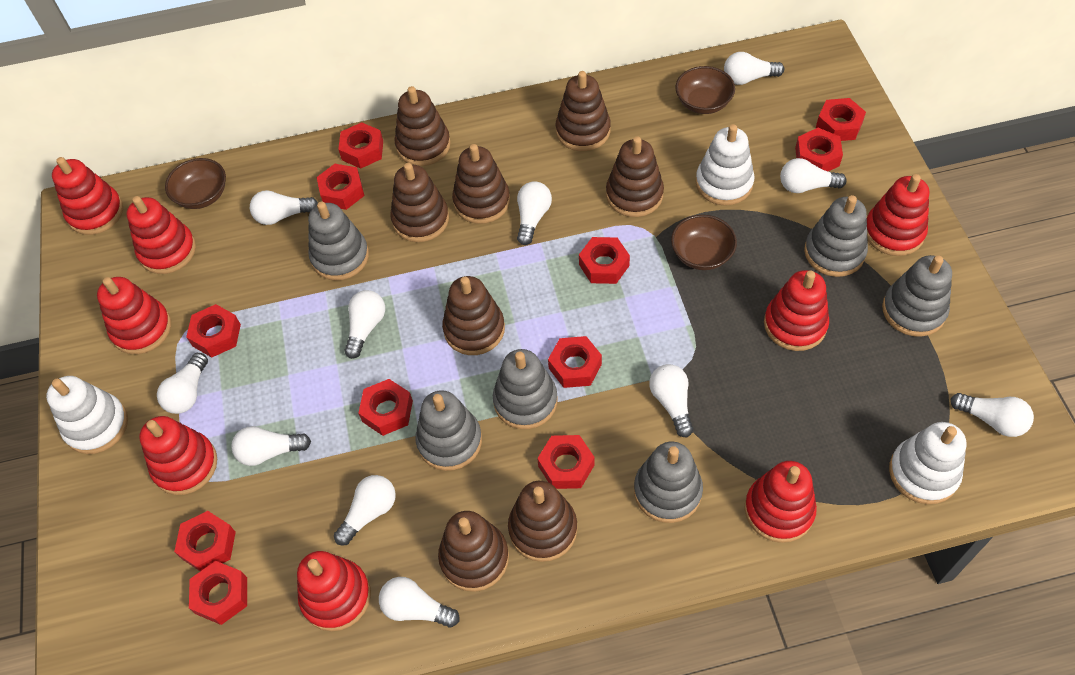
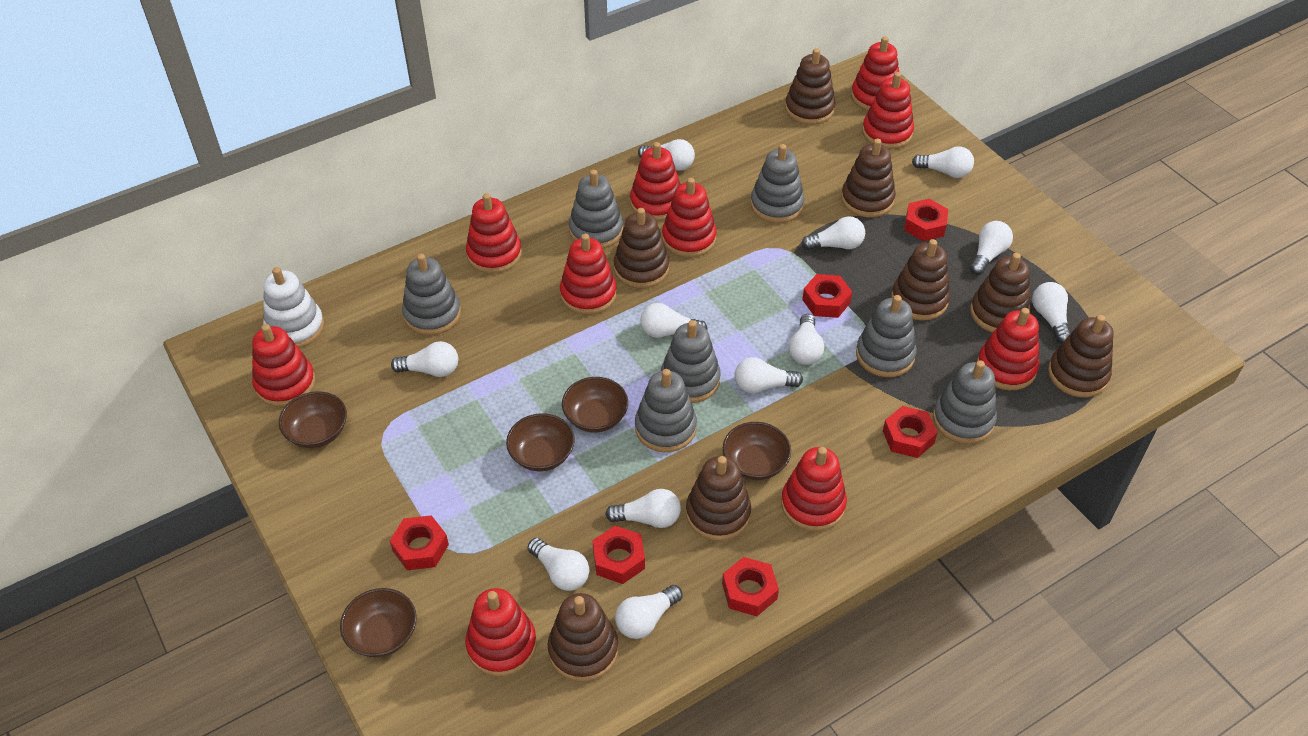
brown bowl: 3 -> 5
grey stacking toy: 6 -> 7
red nut: 11 -> 6
red stacking toy: 8 -> 10
white light bulb: 11 -> 12
white stacking toy: 3 -> 1

